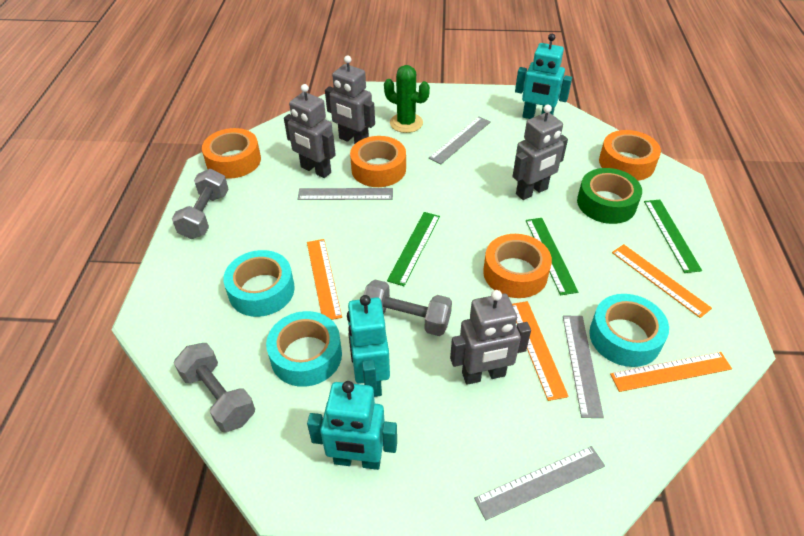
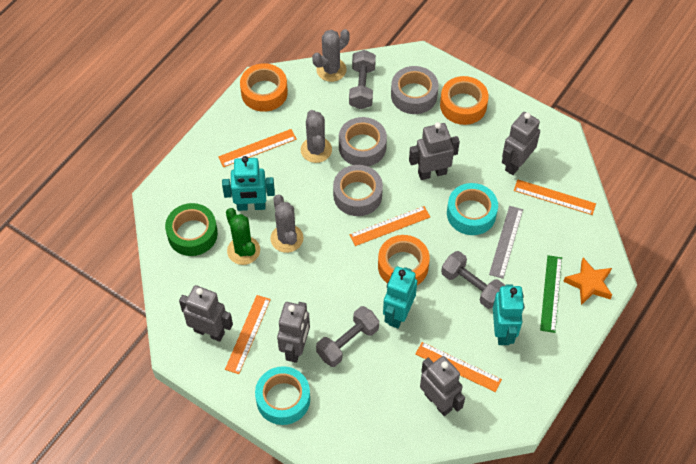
green ruler: 3 -> 1
grey cactus: 0 -> 3
grey robot: 4 -> 5
grey ruler: 4 -> 1
grey tape: 0 -> 3
orange ruler: 4 -> 5
orange star: 0 -> 1
orange tape: 4 -> 3
turquoise tape: 3 -> 2

